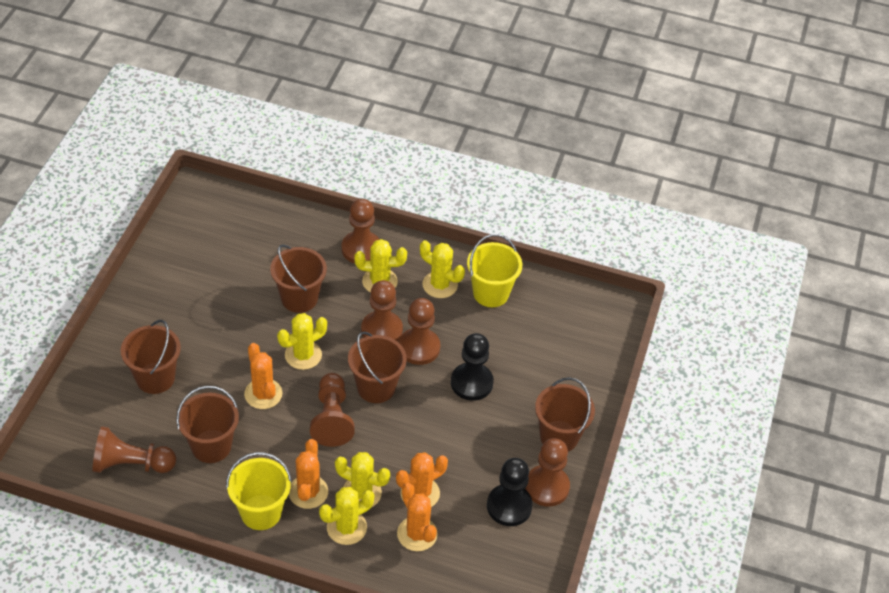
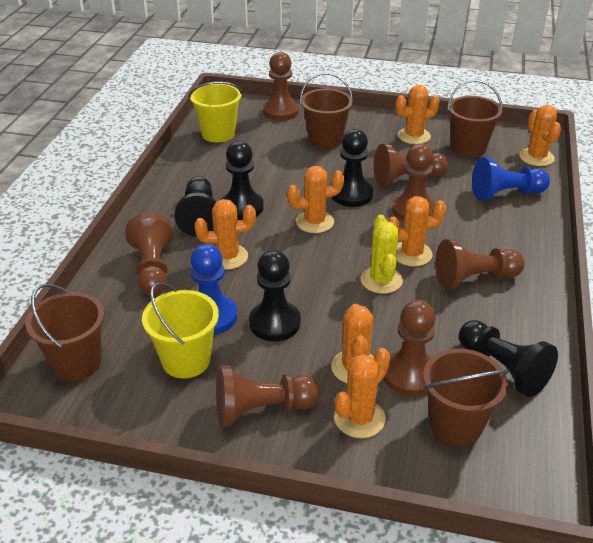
black pawn: 2 -> 5
blue pawn: 0 -> 2
brown bucket: 5 -> 4
brown pawn: 6 -> 7
orange cactus: 4 -> 7
yellow cactus: 5 -> 1

